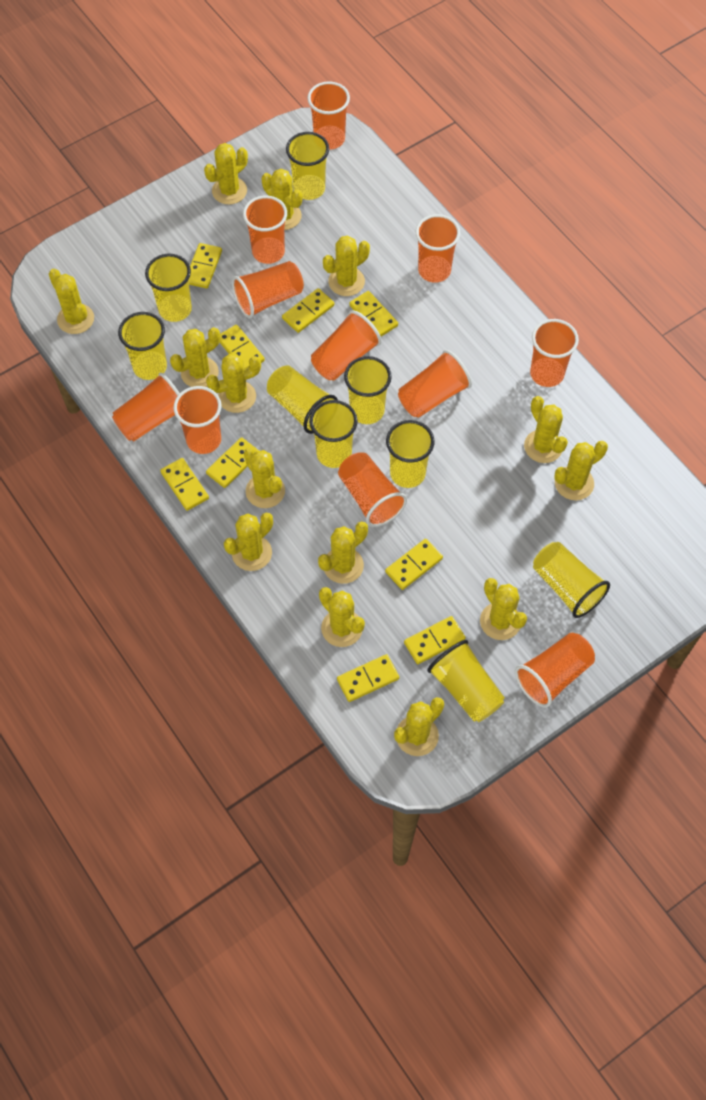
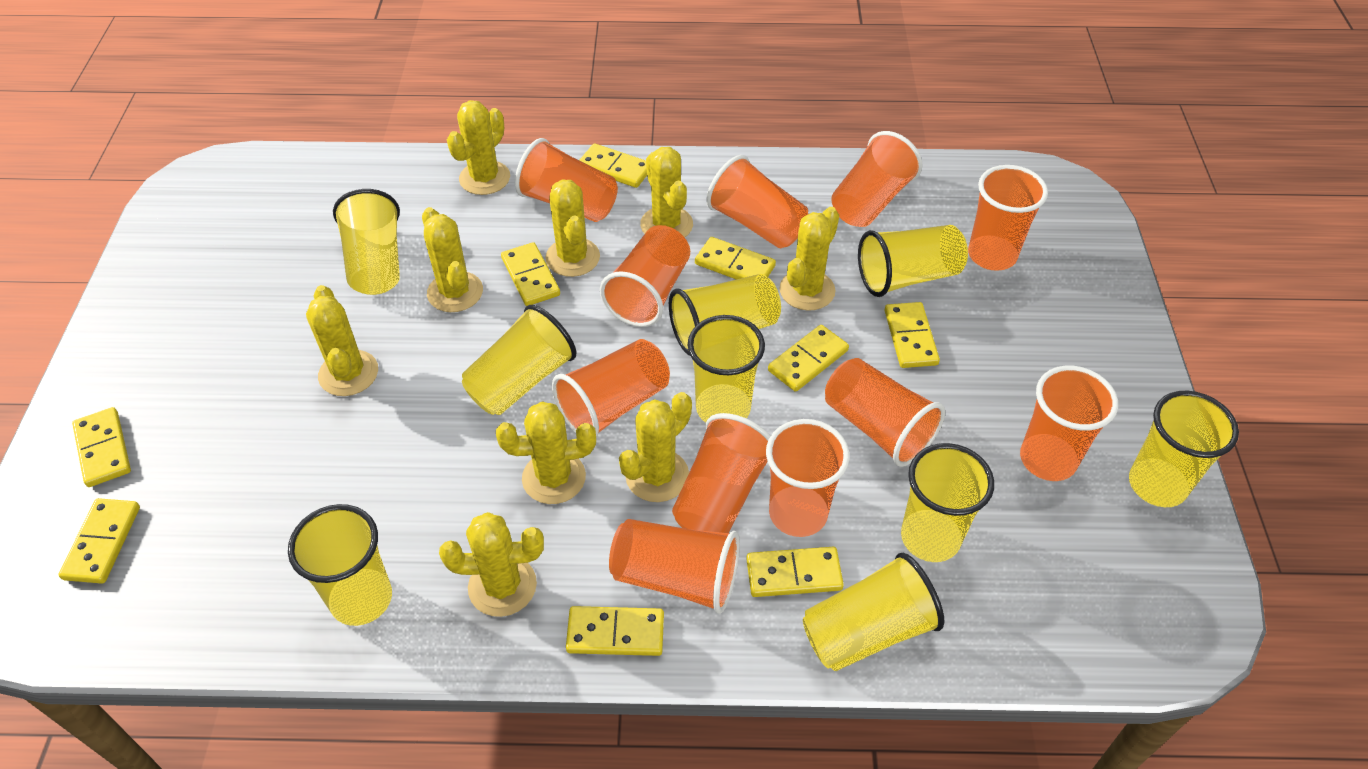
yellow cactus: 14 -> 9

